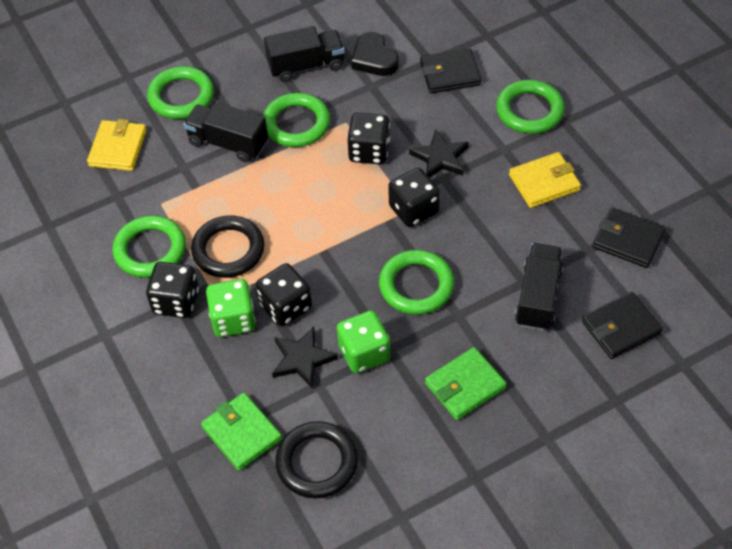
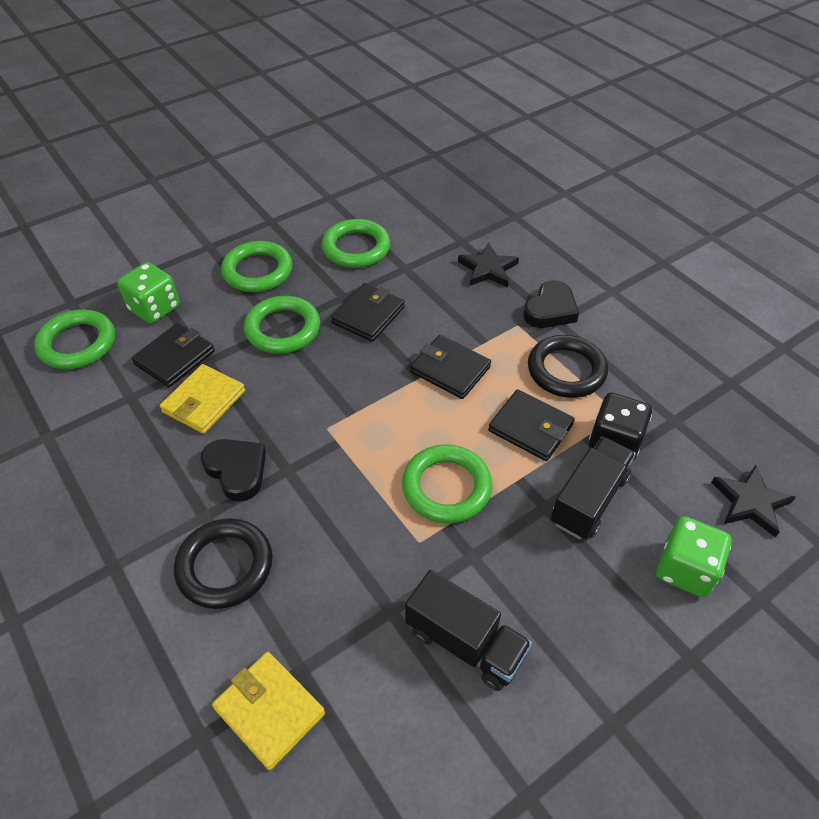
black dice: 4 -> 1
black heart: 1 -> 2
black truck: 3 -> 2
black wallet: 3 -> 4
green wallet: 2 -> 0

